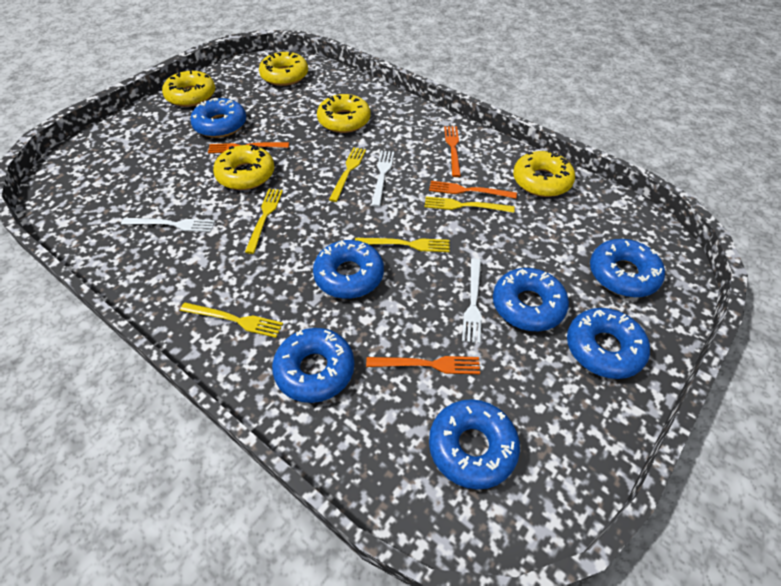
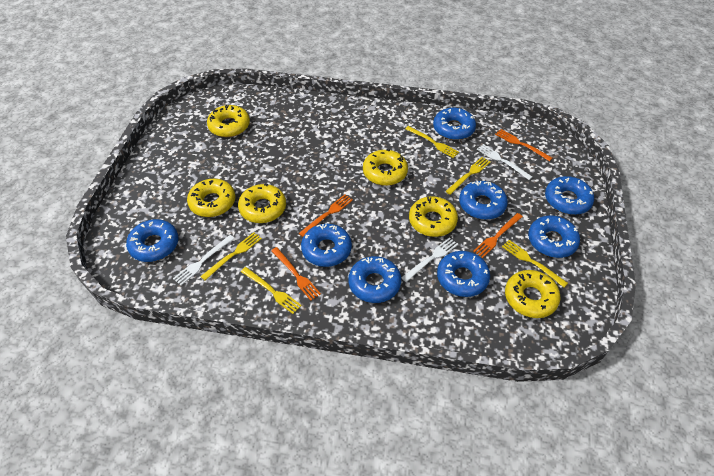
blue donut: 7 -> 8
yellow donut: 5 -> 6

